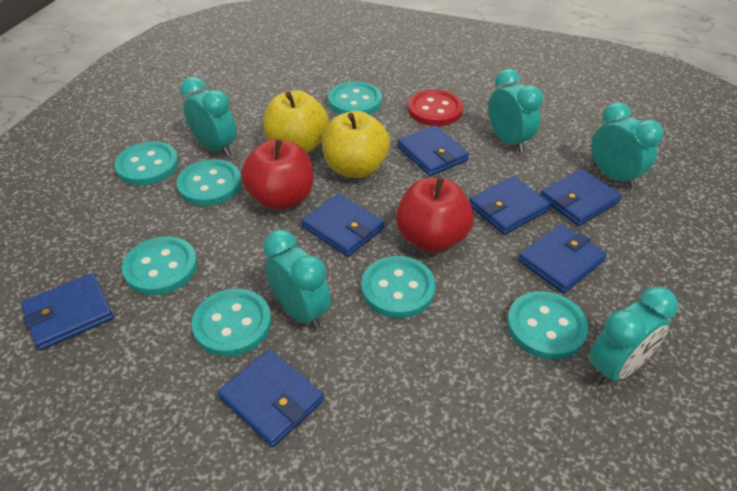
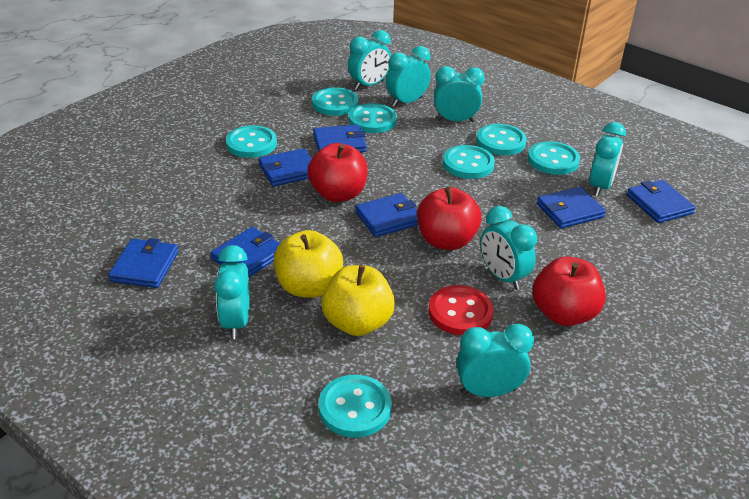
red apple: 2 -> 3
turquoise clock: 5 -> 7

